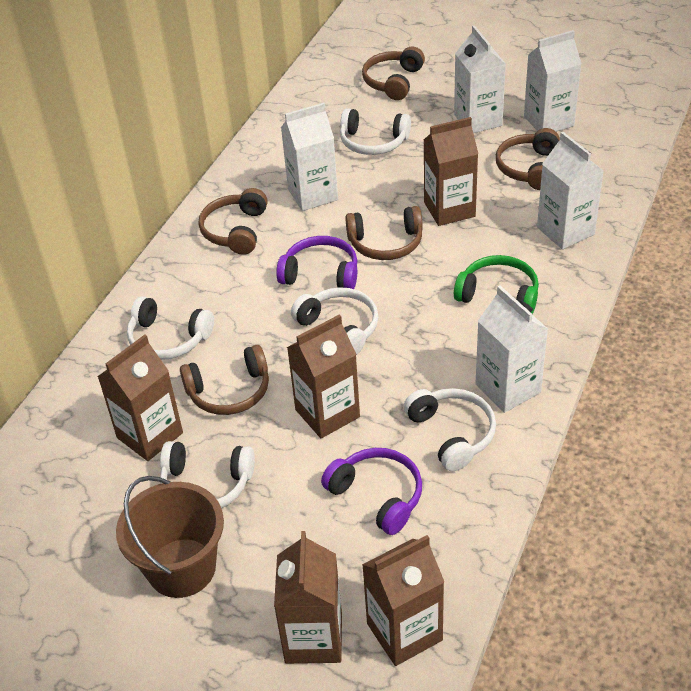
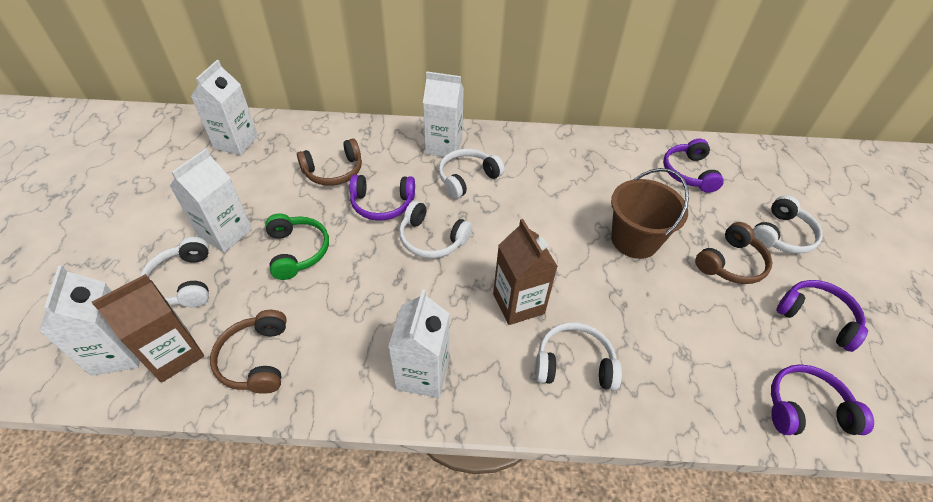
brown carton: 5 -> 2
brown headphones: 5 -> 3
purple headphones: 2 -> 4

